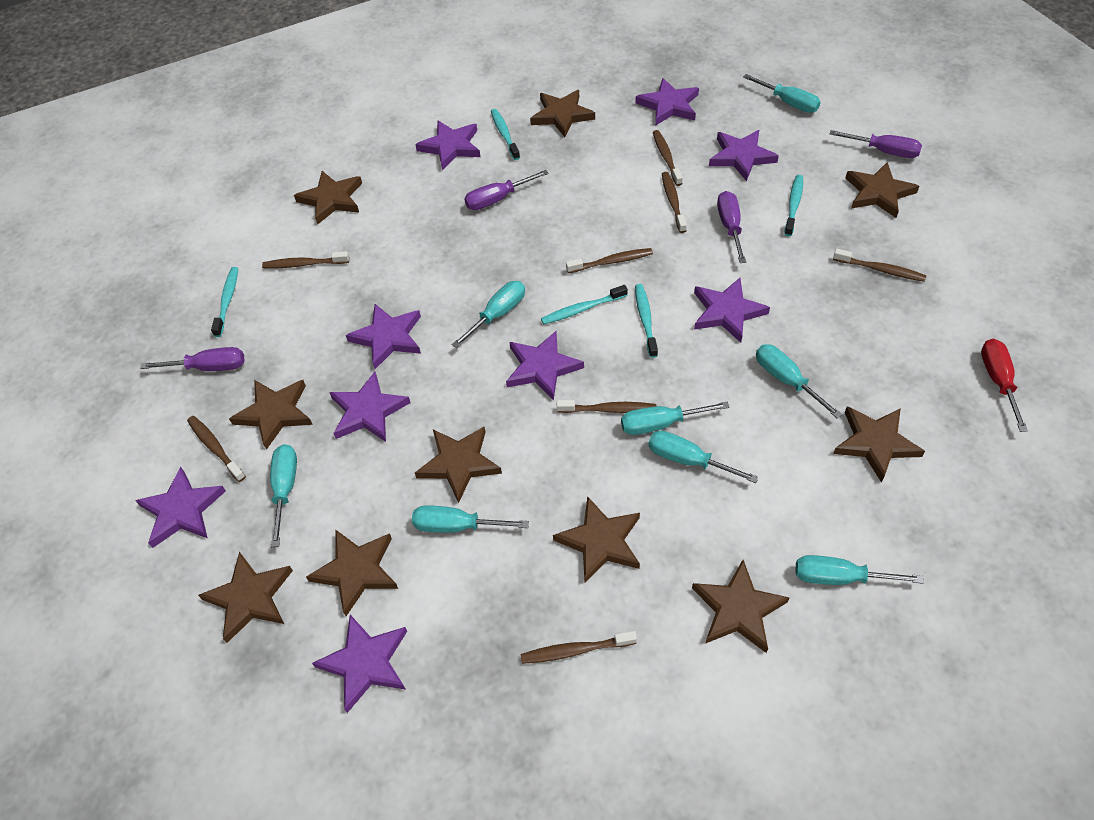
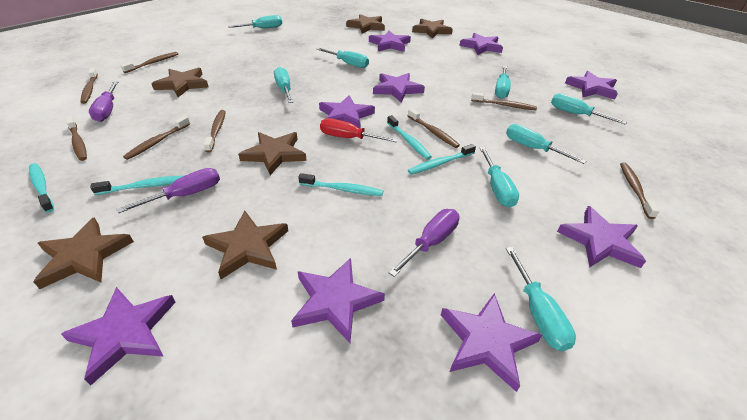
brown star: 10 -> 6
purple screwdriver: 4 -> 3

